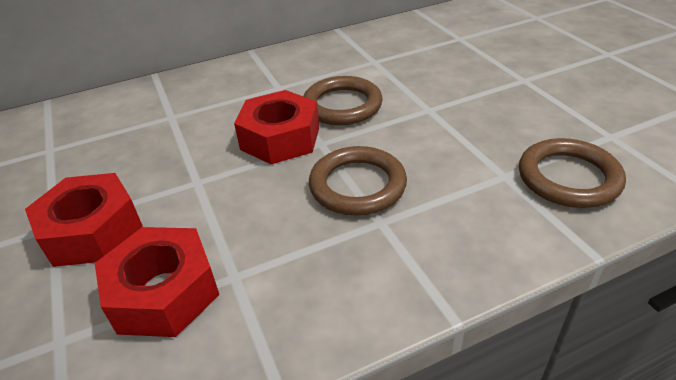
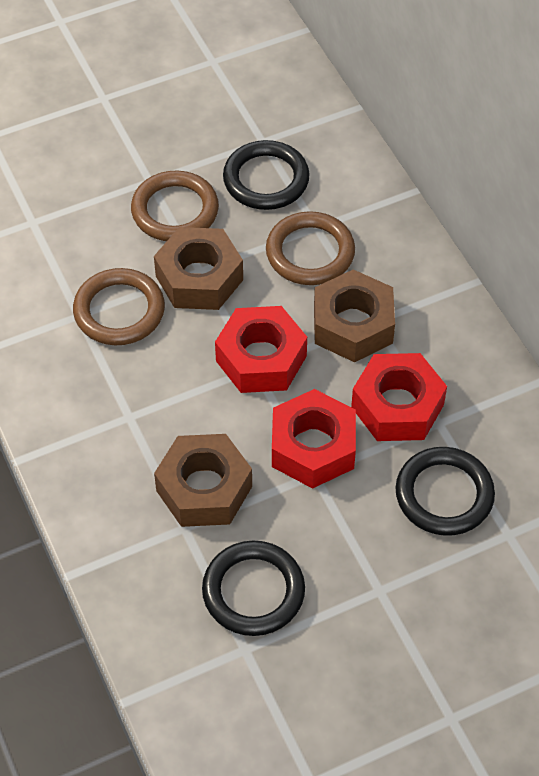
black ring: 0 -> 3
brown nut: 0 -> 3

